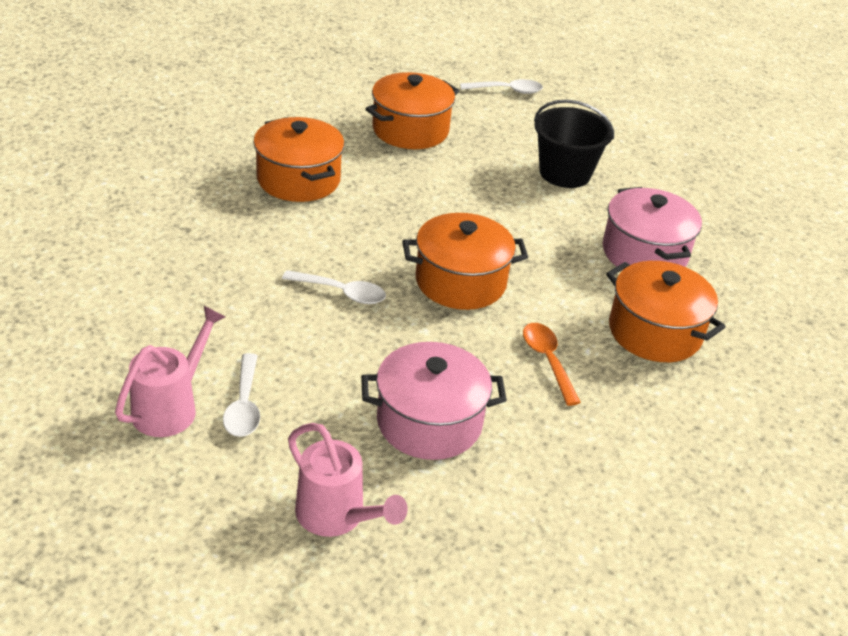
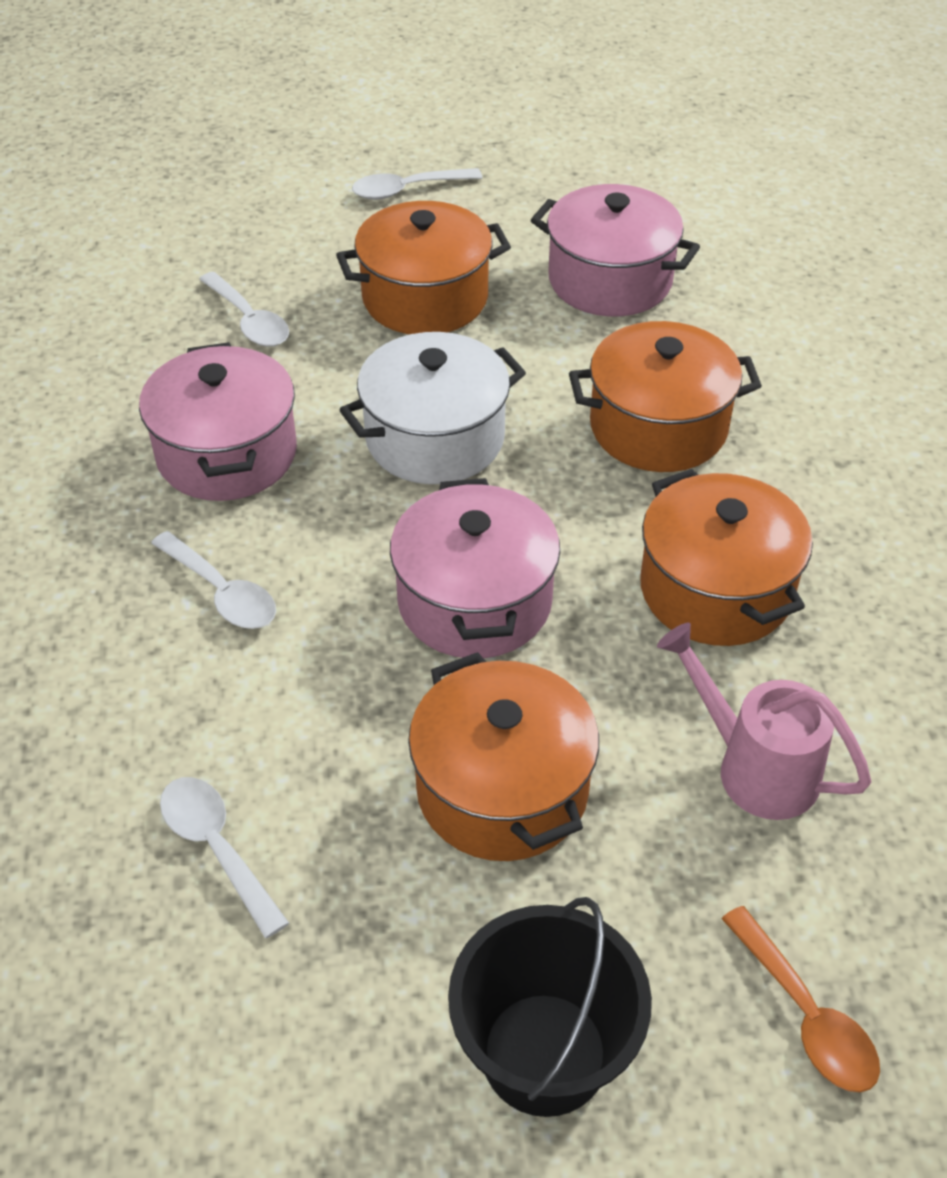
pink pot: 2 -> 3
pink watering can: 2 -> 1
white pot: 0 -> 1
white spoon: 3 -> 4

